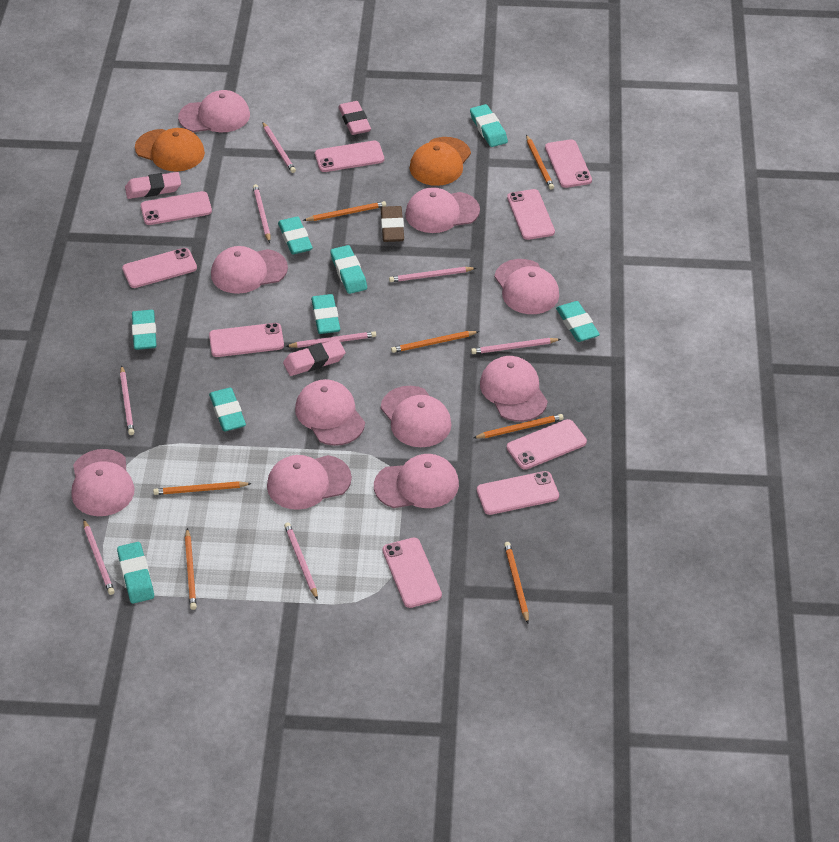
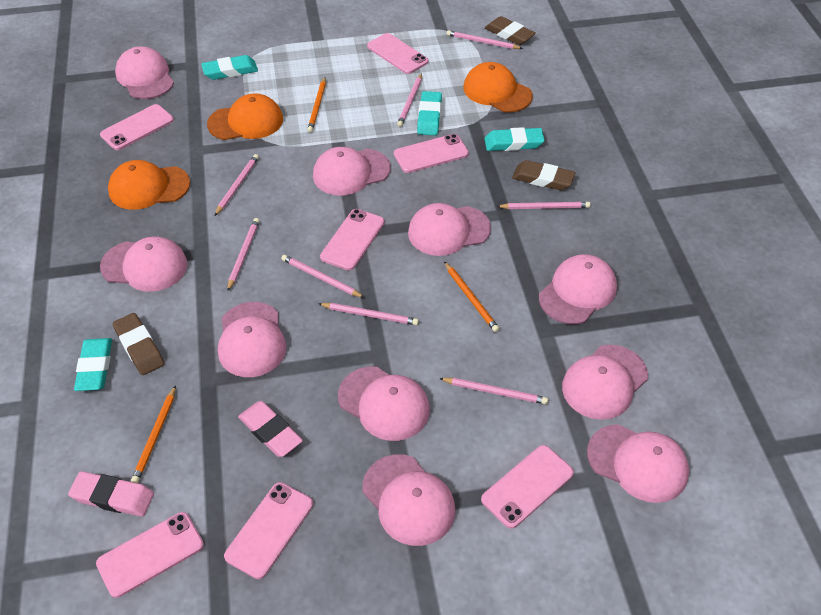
brown eraser: 1 -> 3
orange cap: 2 -> 3
orange pencil: 7 -> 3
pink eraser: 3 -> 2
pink phone: 9 -> 7
turquoise eraser: 8 -> 4

